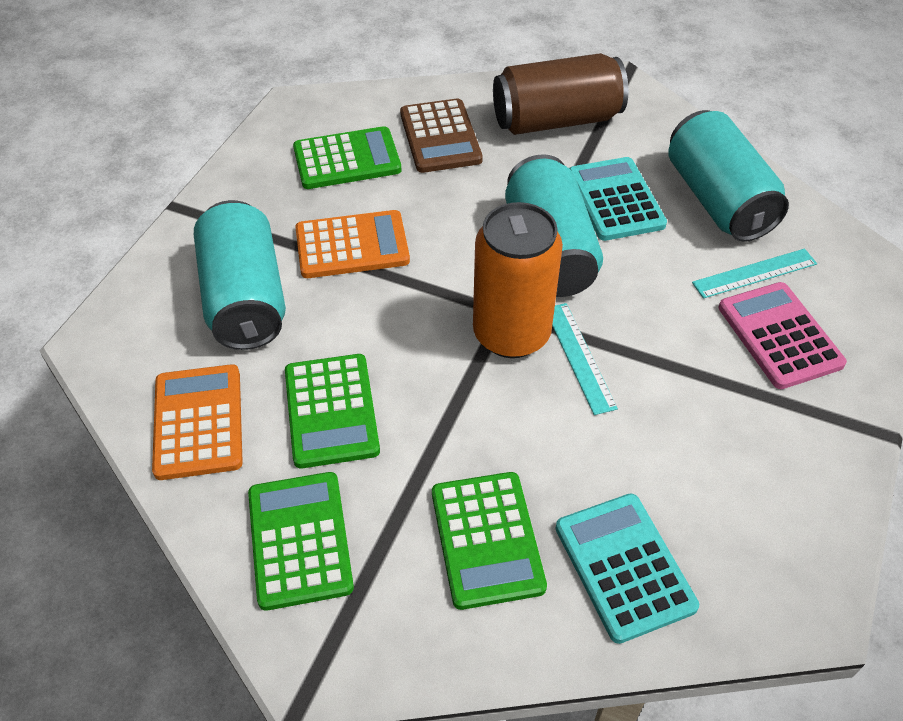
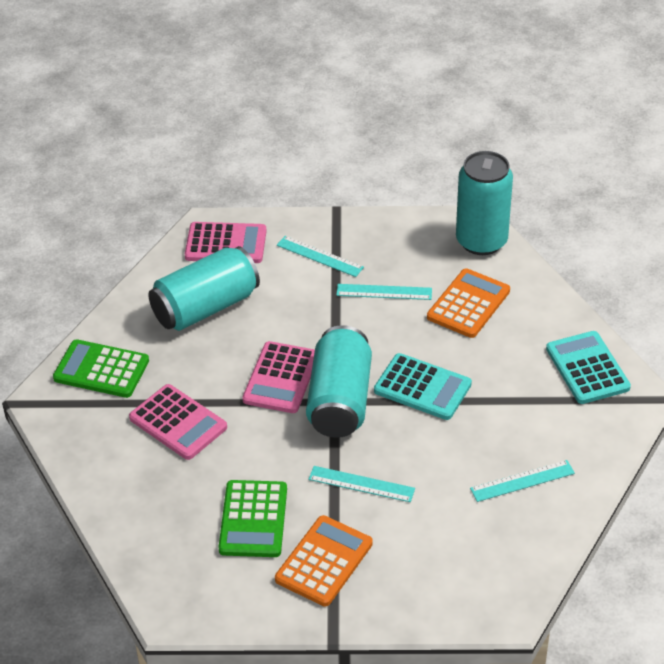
brown calculator: 1 -> 0
brown can: 1 -> 0
green calculator: 4 -> 2
orange can: 1 -> 0
pink calculator: 1 -> 3
turquoise ruler: 2 -> 4

